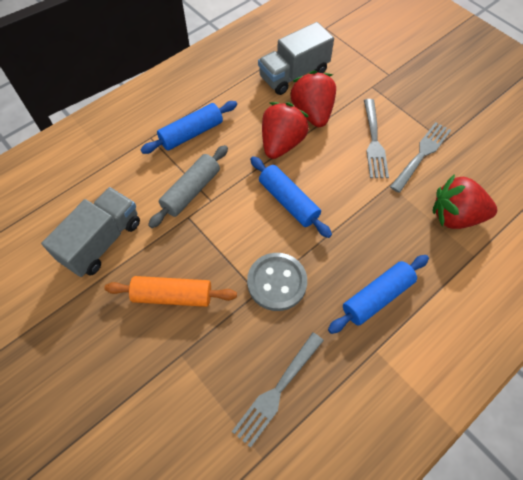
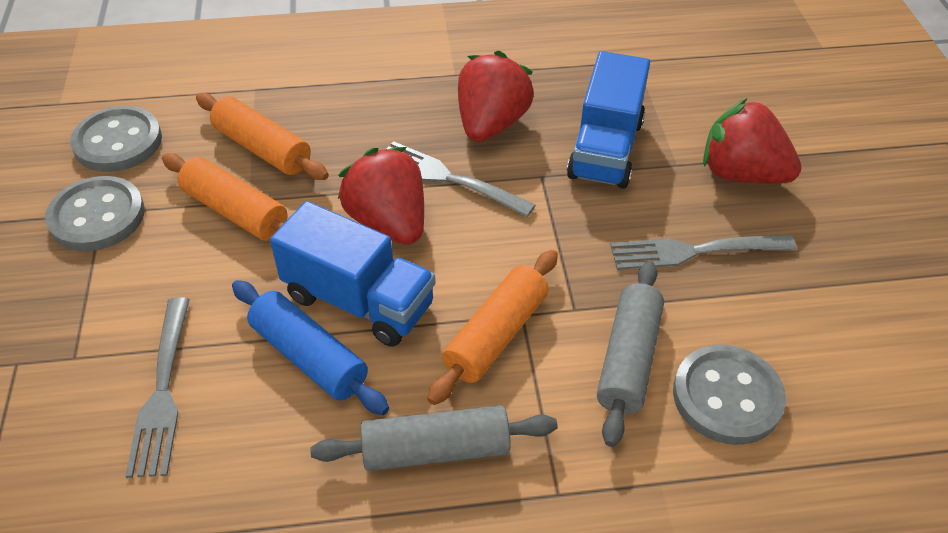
blue rolling pin: 3 -> 1
blue truck: 0 -> 2
grey button: 1 -> 3
grey rolling pin: 1 -> 2
grey truck: 2 -> 0
orange rolling pin: 1 -> 3

